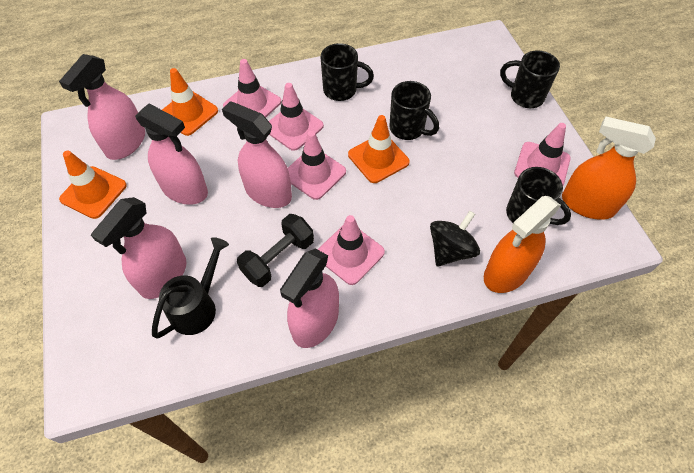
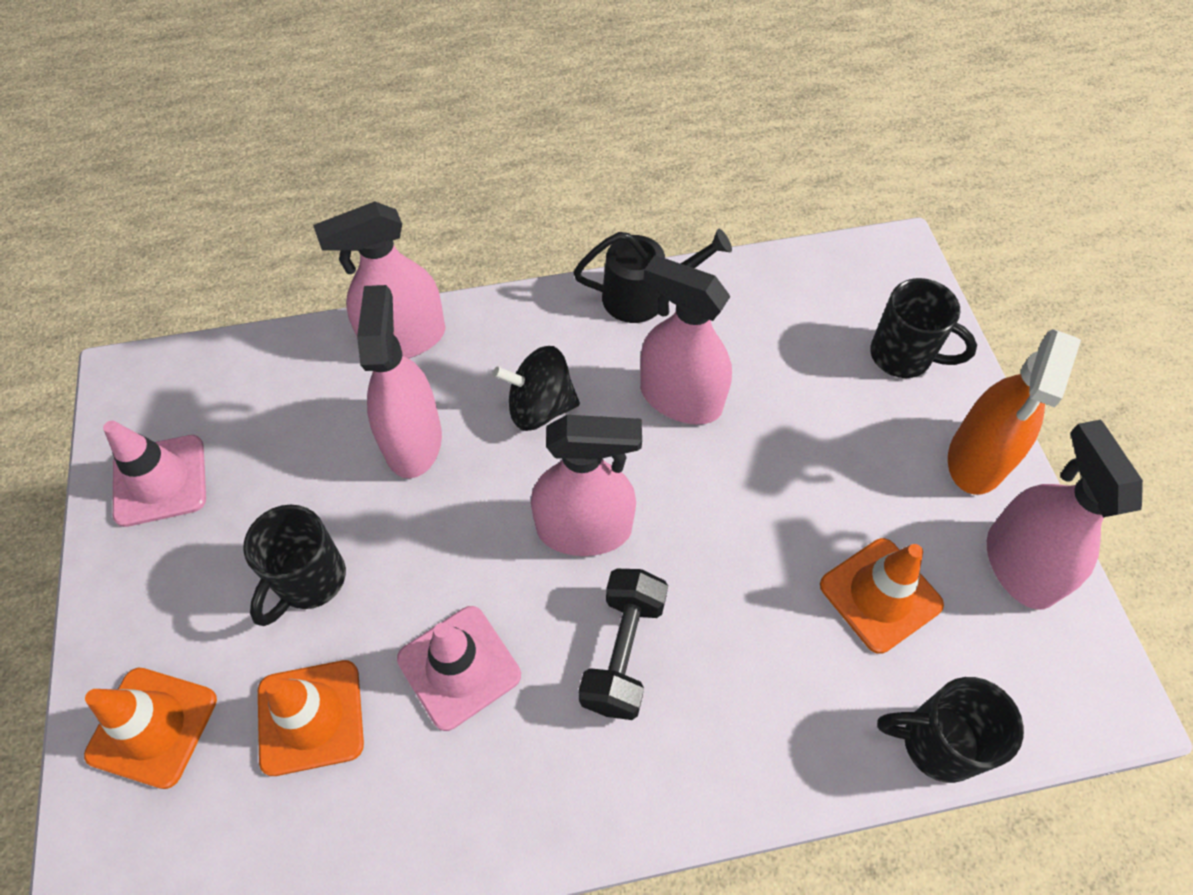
black mug: 4 -> 3
orange spray bottle: 2 -> 1
pink traffic cone: 5 -> 2

